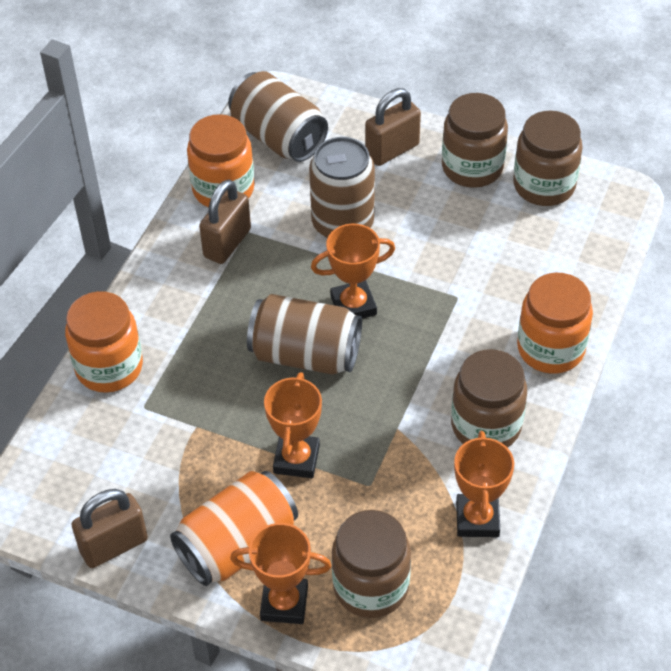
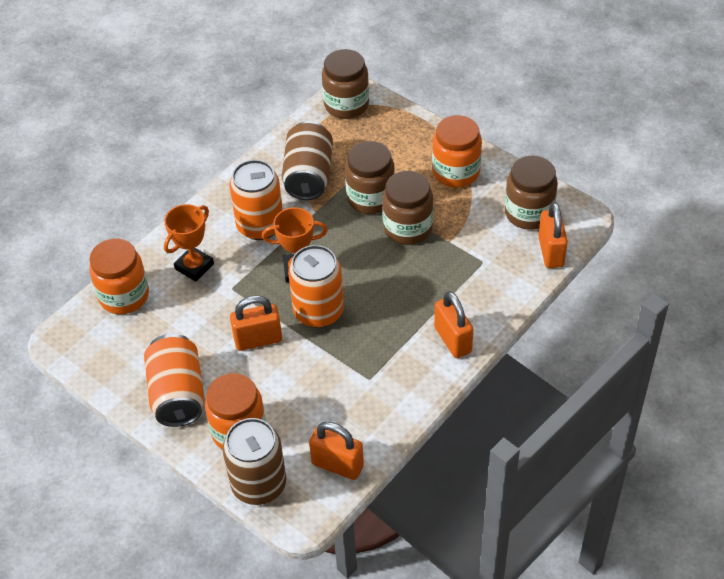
brown can: 3 -> 2
brown padlock: 3 -> 0
orange can: 1 -> 3
orange padlock: 0 -> 4
orange trophy: 4 -> 2

